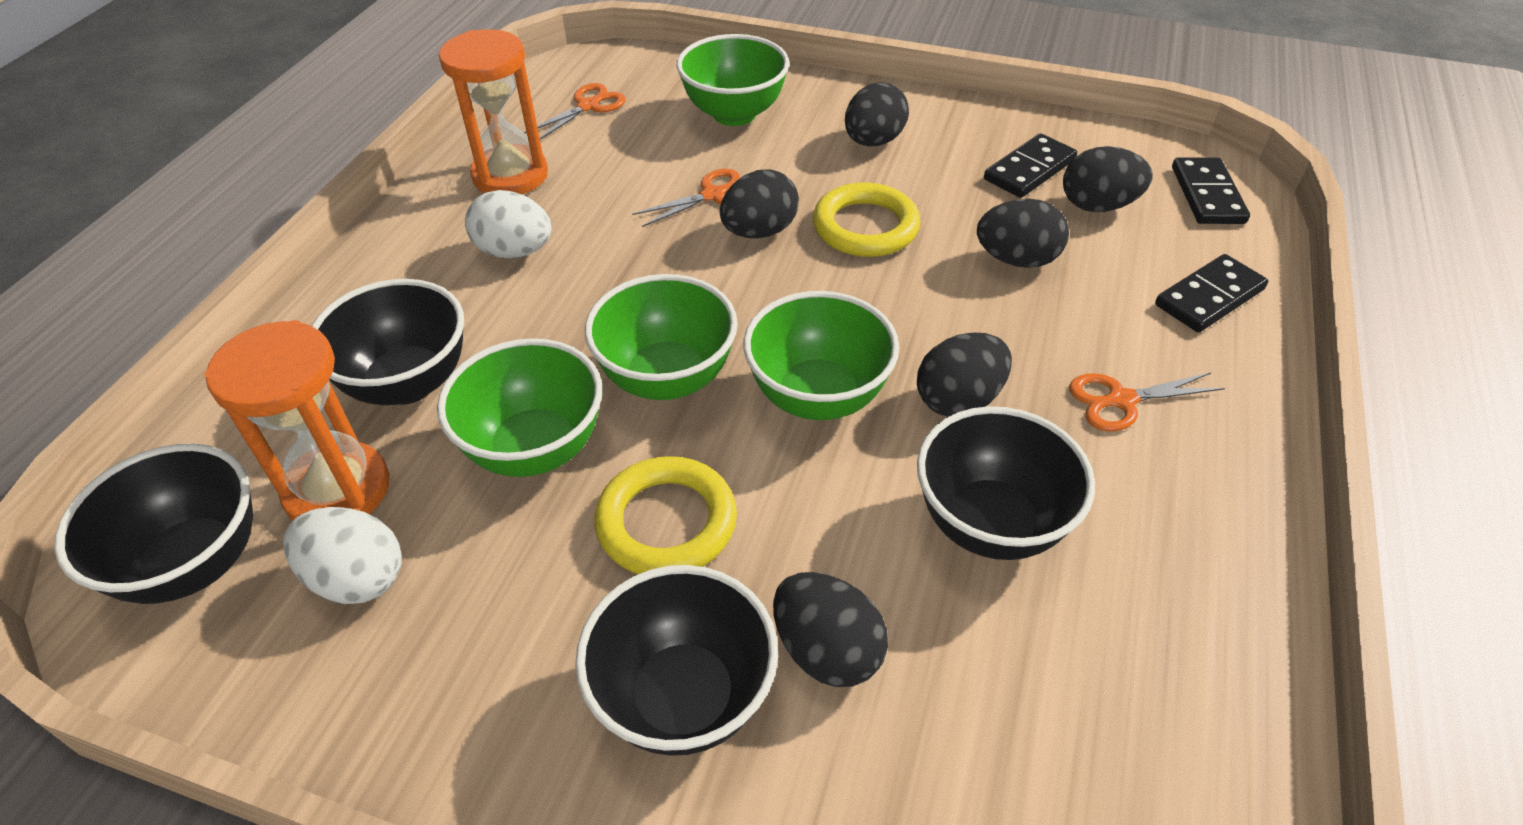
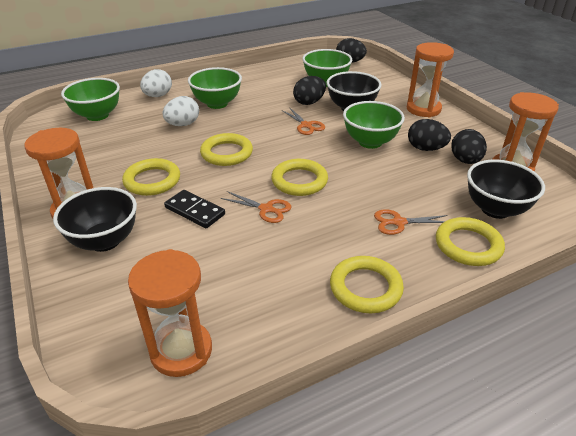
black bowl: 4 -> 3
black domino: 3 -> 1
black egg: 6 -> 4
orange hourglass: 2 -> 4
yellow ring: 2 -> 5

